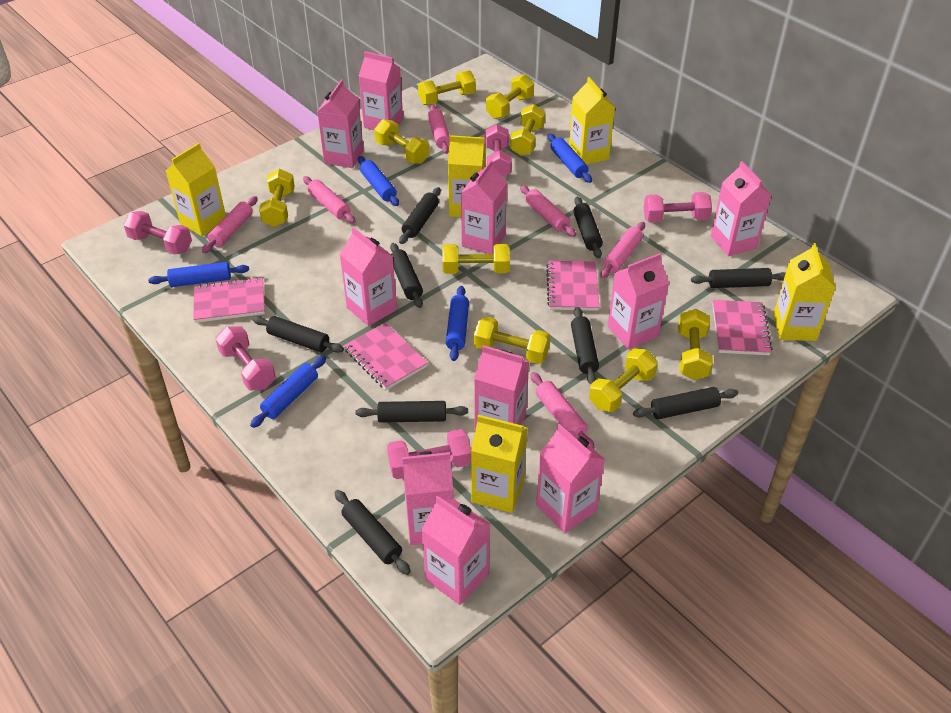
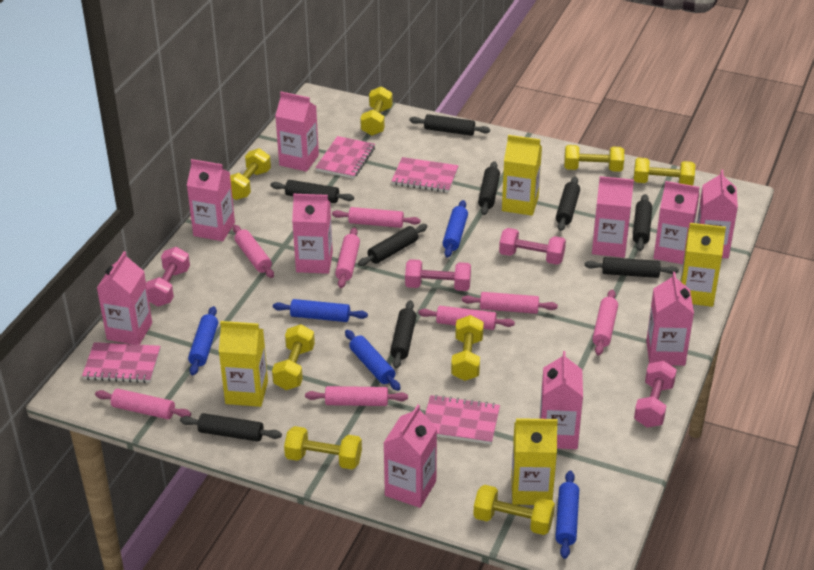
pink dumbbell: 5 -> 4
pink rolling pin: 6 -> 8
yellow carton: 5 -> 4
yellow dumbbell: 9 -> 8

